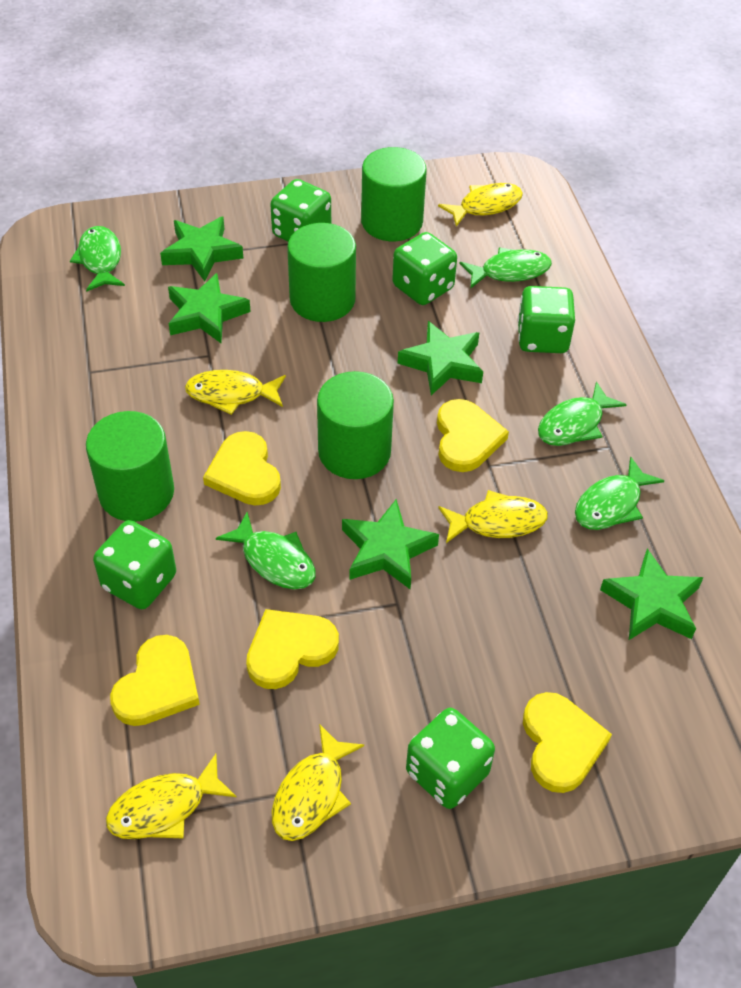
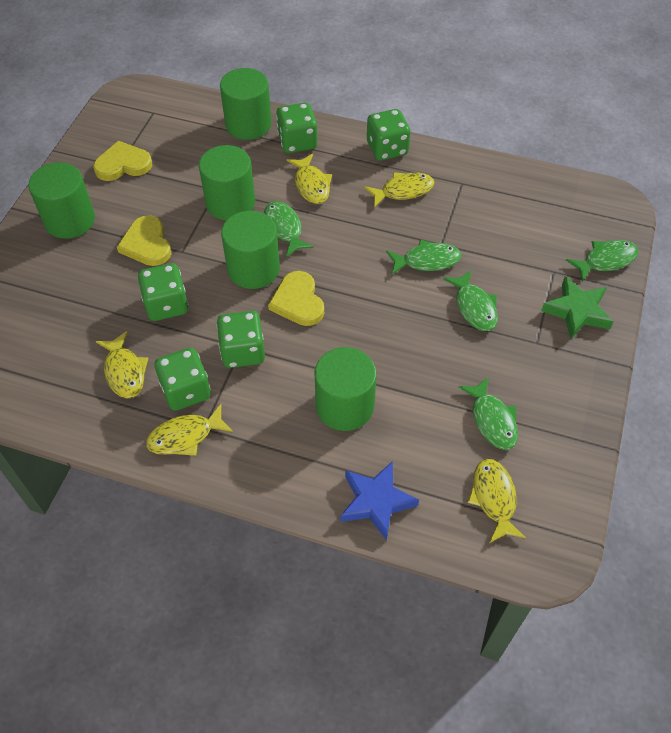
blue star: 0 -> 1
green cylinder: 4 -> 5
green star: 5 -> 1
yellow heart: 5 -> 3

